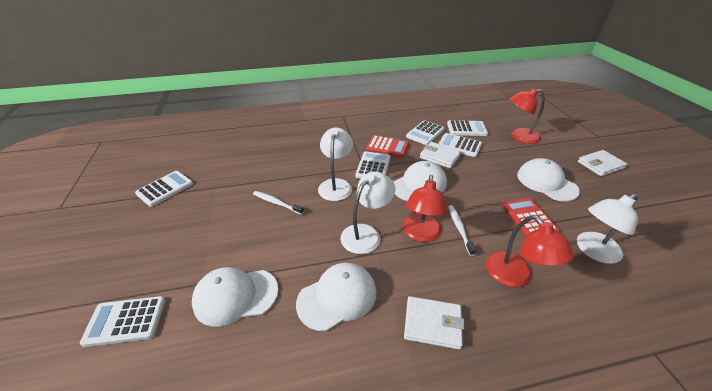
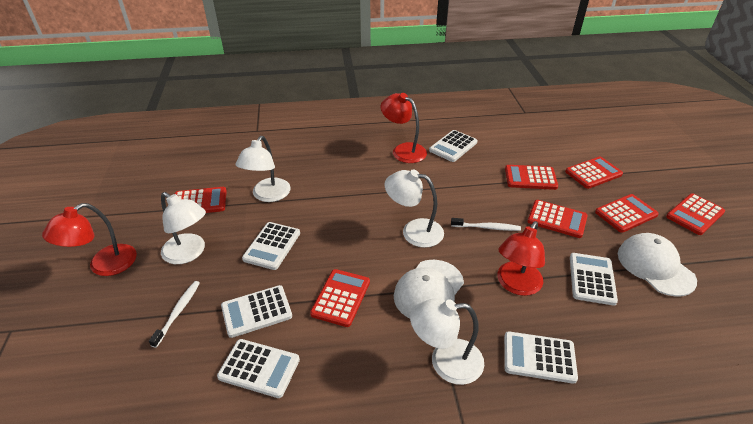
red calculator: 2 -> 7
white cap: 4 -> 2
white lamp: 3 -> 4
white wallet: 3 -> 0

